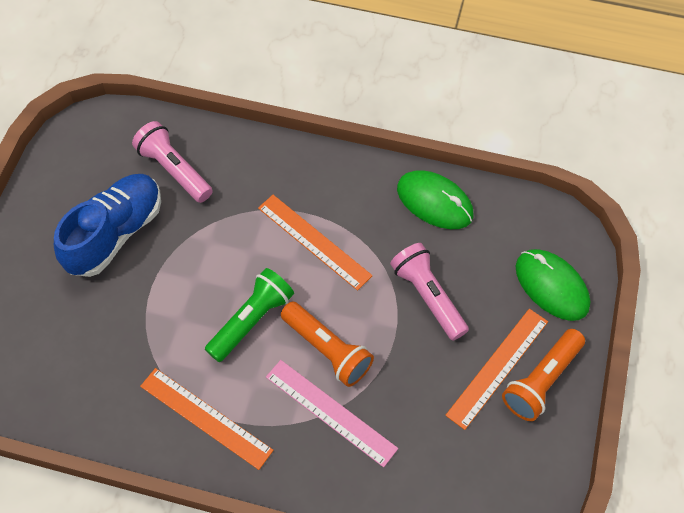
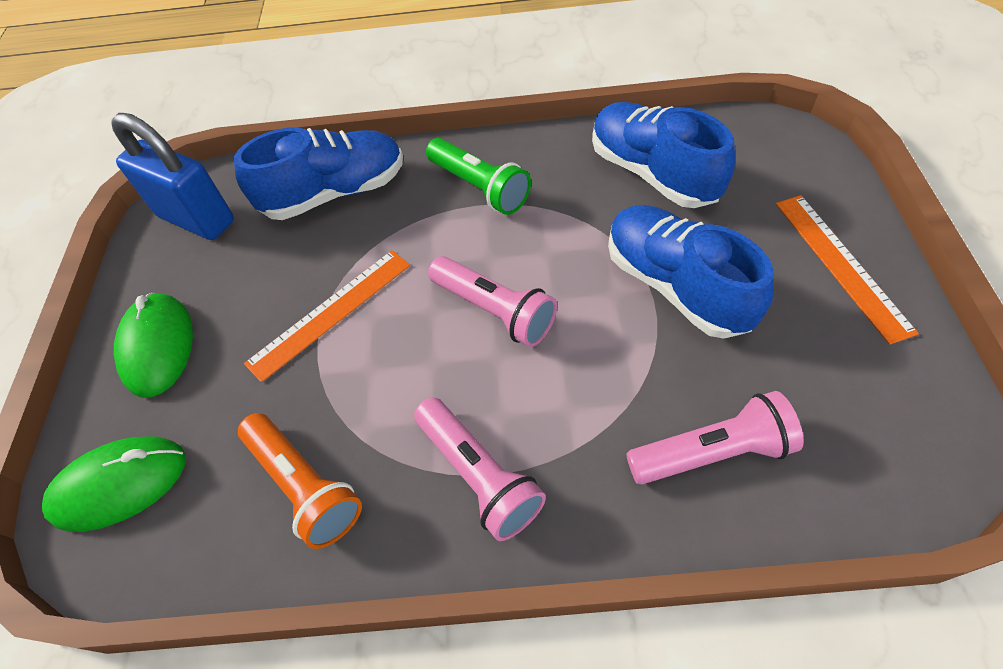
blue padlock: 0 -> 1
blue shoe: 1 -> 3
orange flashlight: 2 -> 1
orange ruler: 3 -> 2
pink flashlight: 2 -> 3
pink ruler: 1 -> 0

